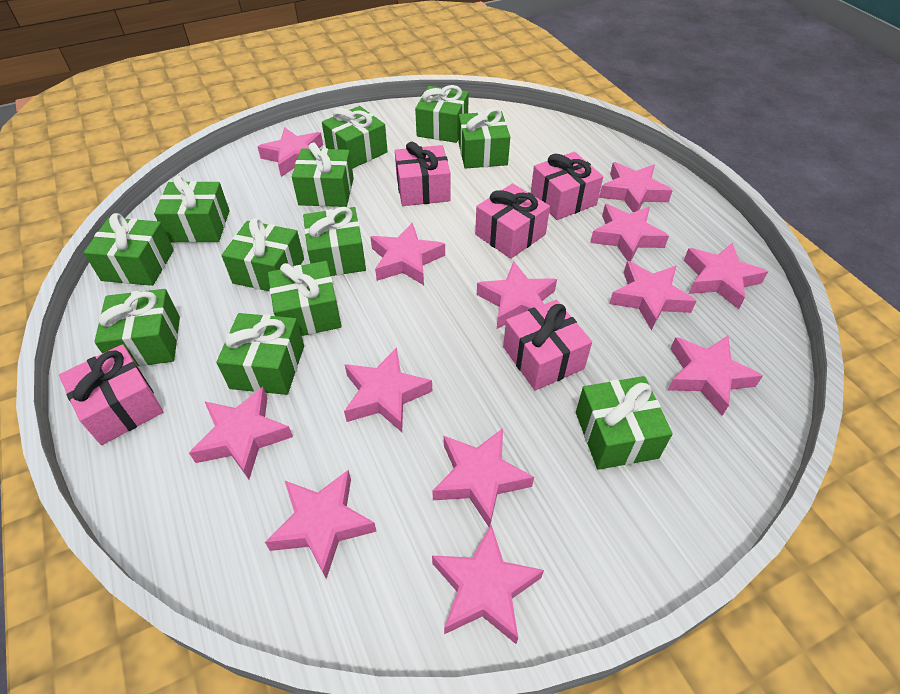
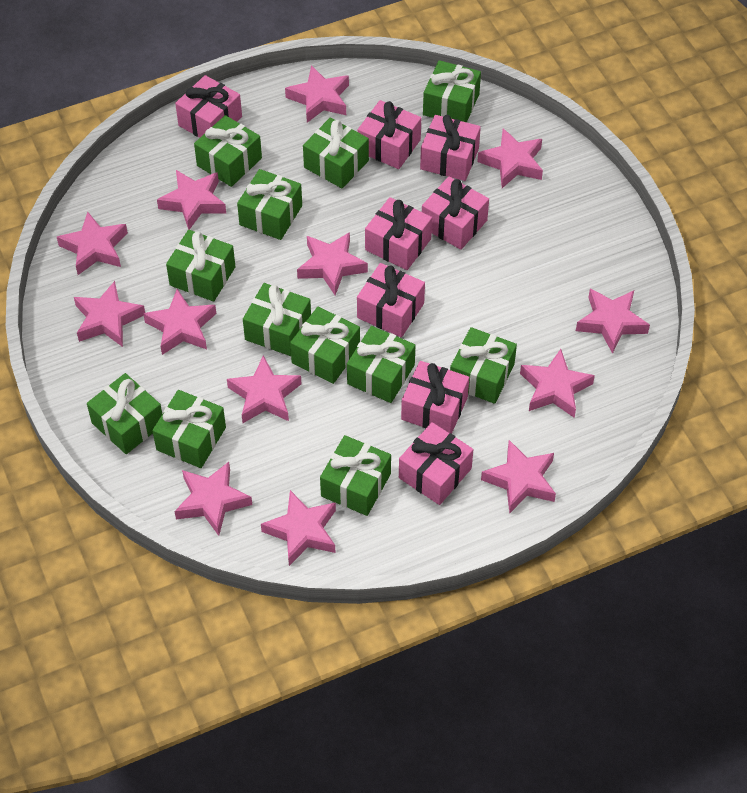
pink gift: 5 -> 8

